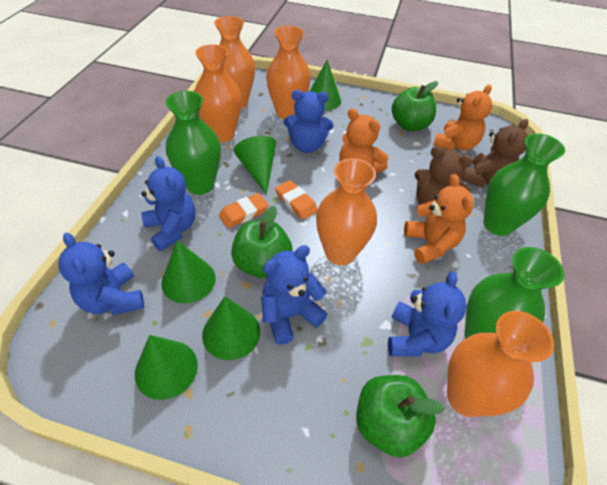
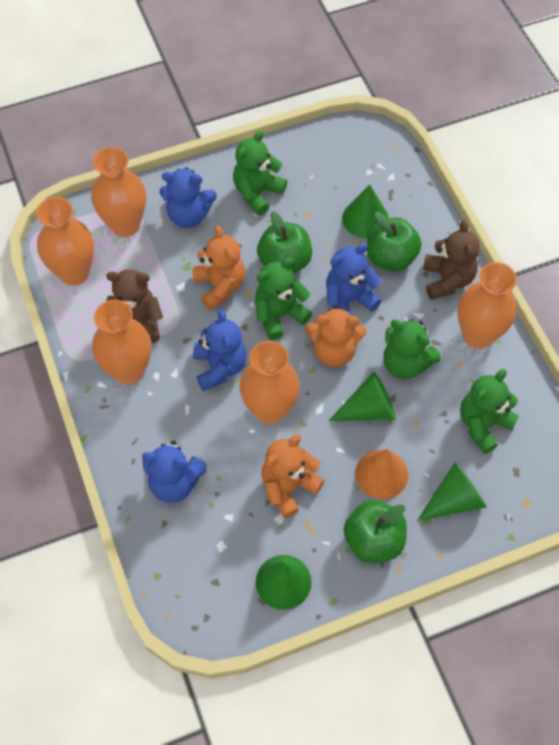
blue teddy bear: 5 -> 4
green cone: 5 -> 4
green teddy bear: 0 -> 4
green vase: 3 -> 0
orange cone: 0 -> 1
orange eraser: 2 -> 0

